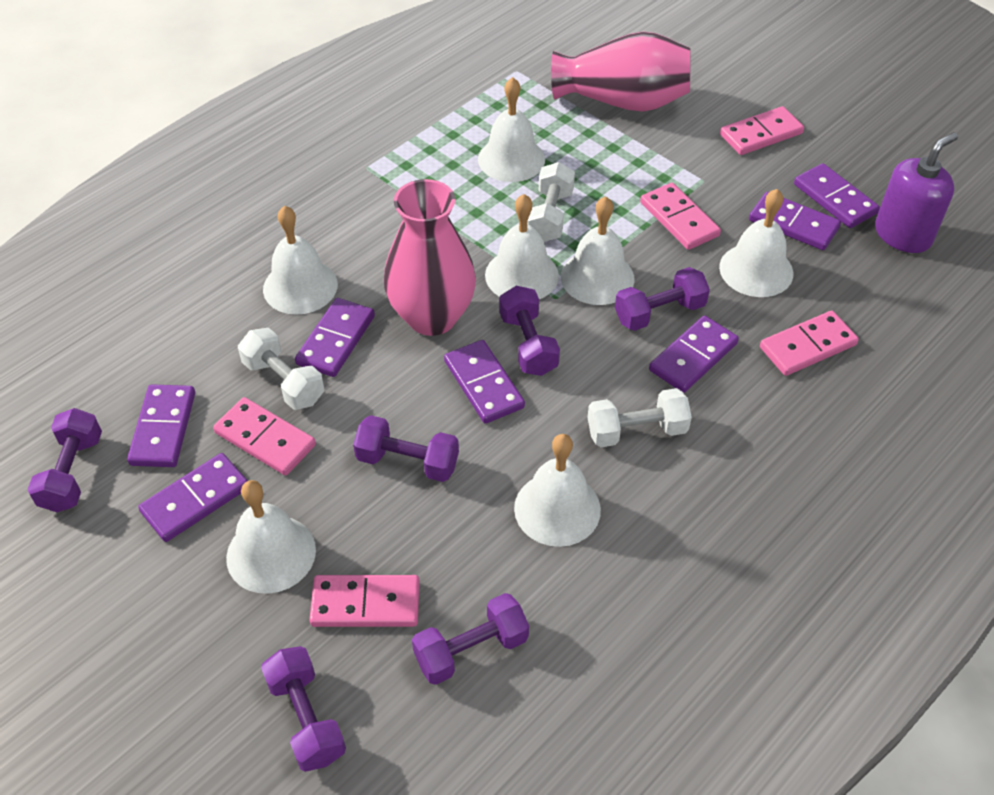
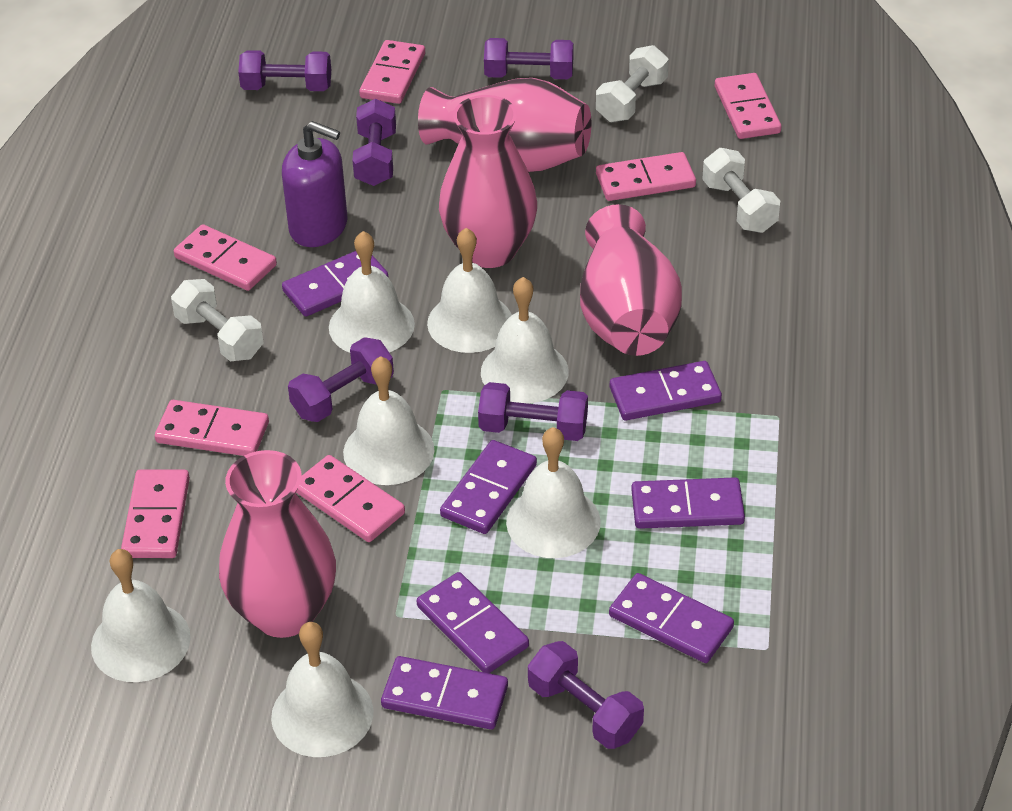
pink domino: 5 -> 7
pink vase: 2 -> 4

